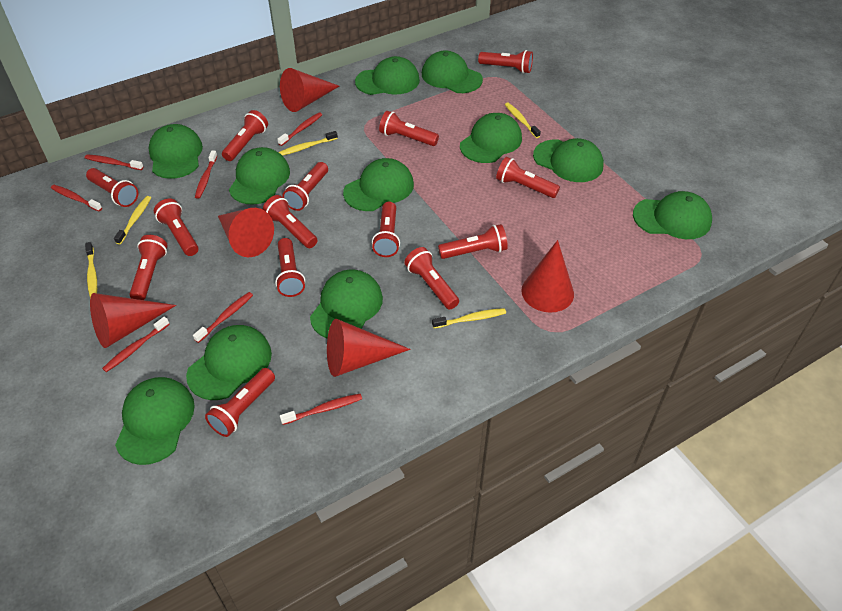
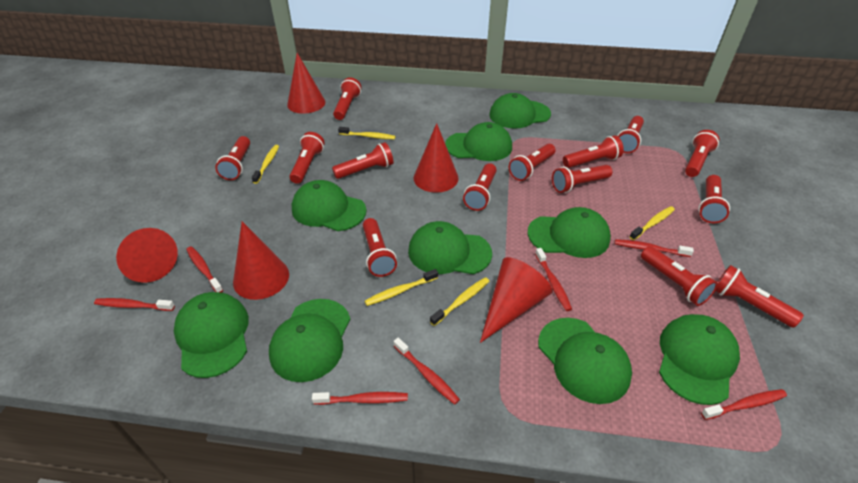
green cap: 11 -> 9

